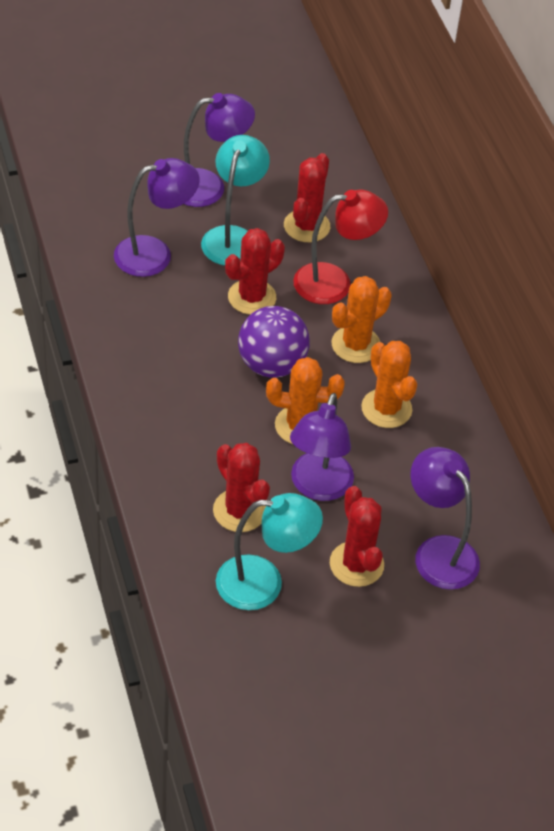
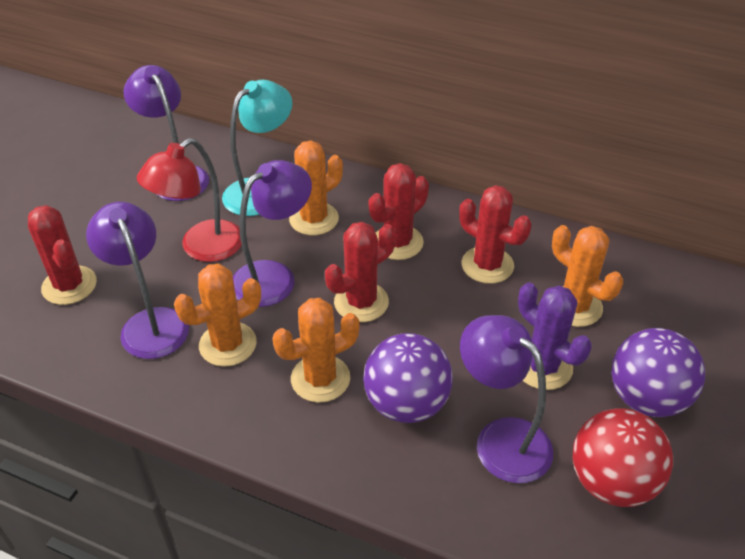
orange cactus: 3 -> 4
purple ball: 1 -> 2
purple cactus: 0 -> 1
red ball: 0 -> 1
turquoise lamp: 2 -> 1

